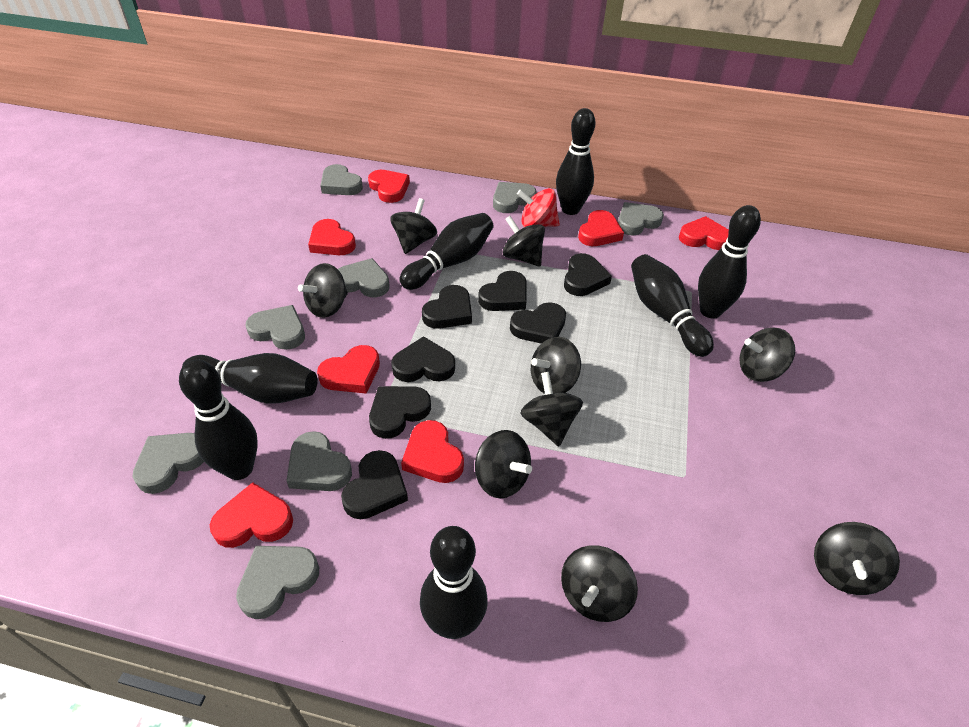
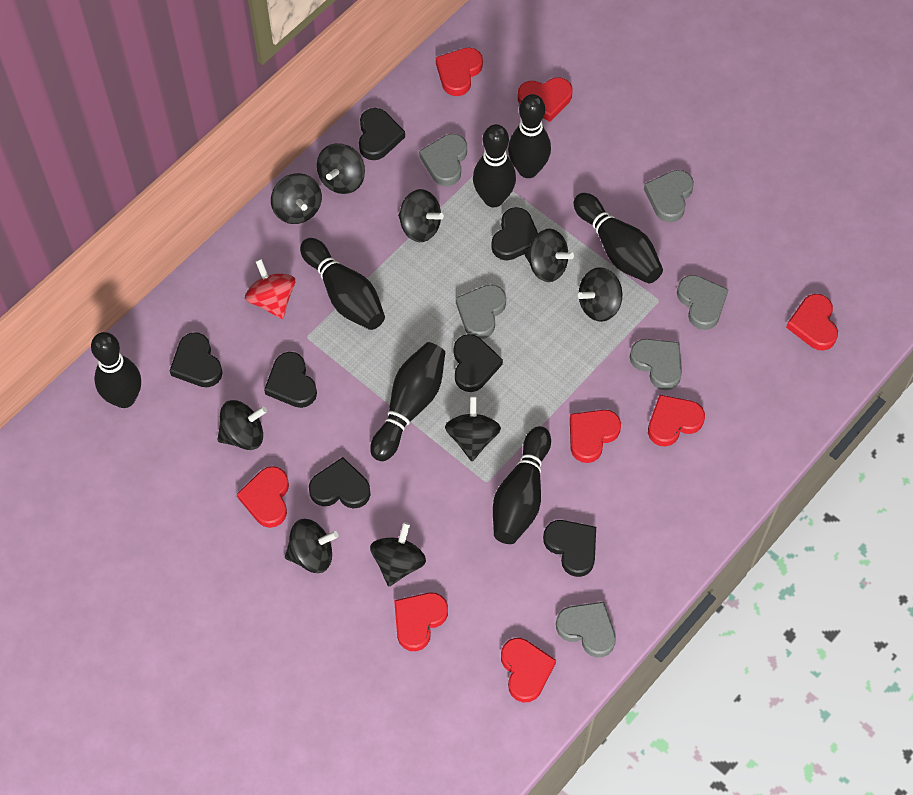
grey heart: 8 -> 6
red heart: 7 -> 8

